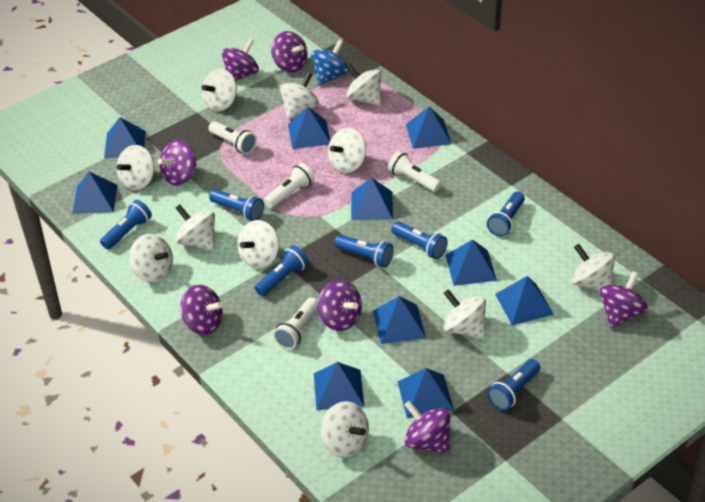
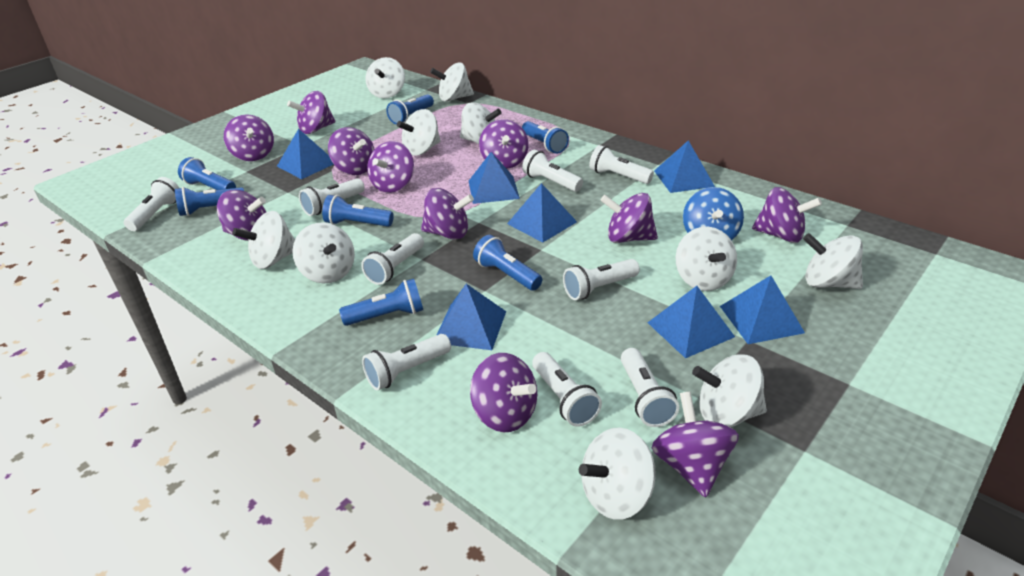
blue pyramid: 10 -> 7
purple spinning top: 7 -> 11
white flashlight: 4 -> 9
white spinning top: 11 -> 10

